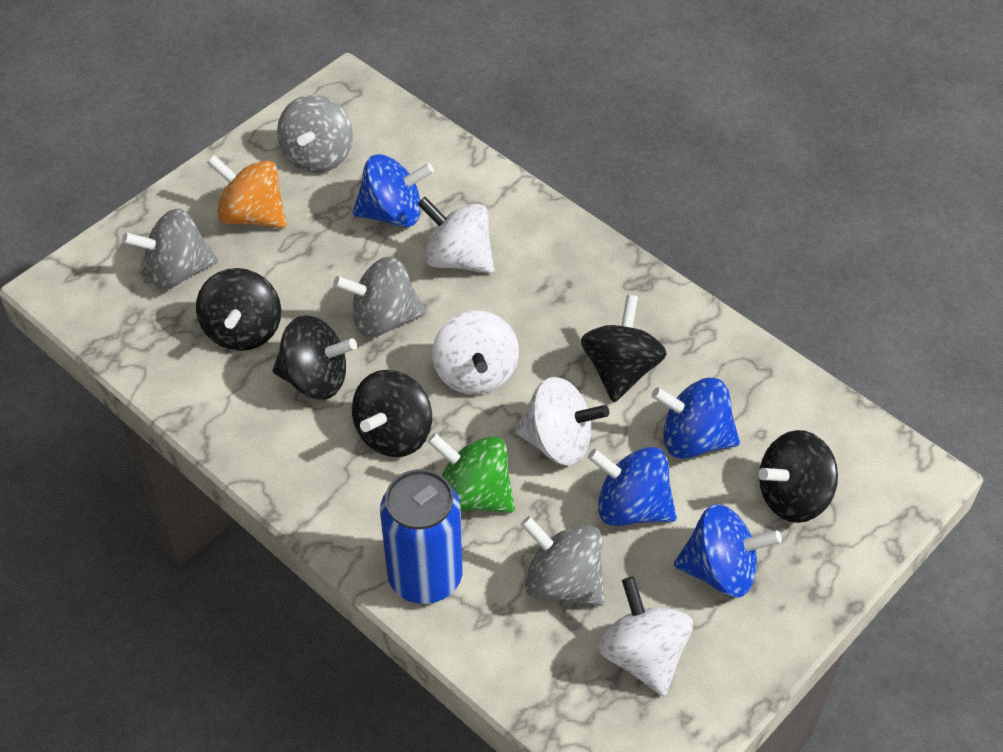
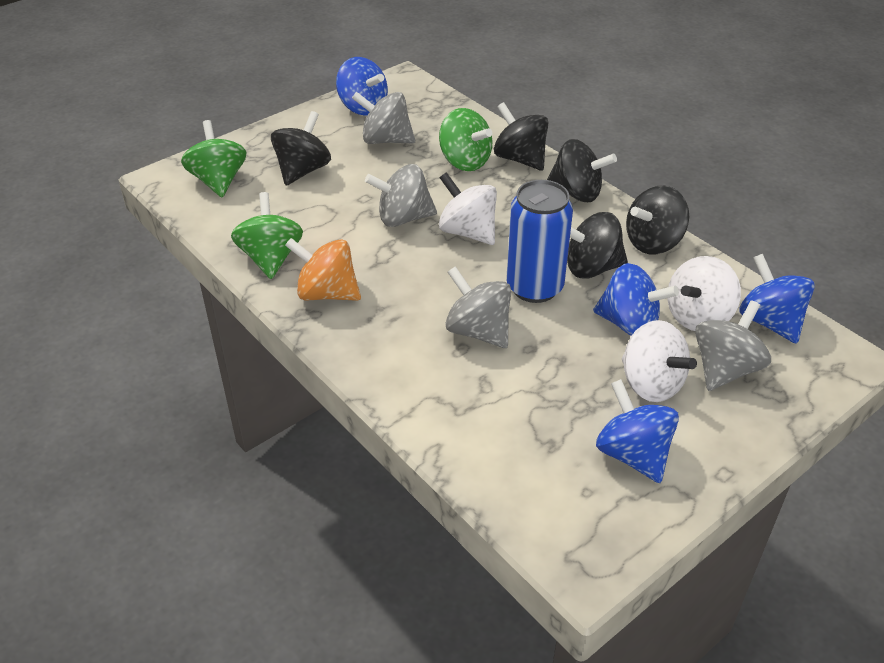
green spinning top: 1 -> 3
white spinning top: 4 -> 3

